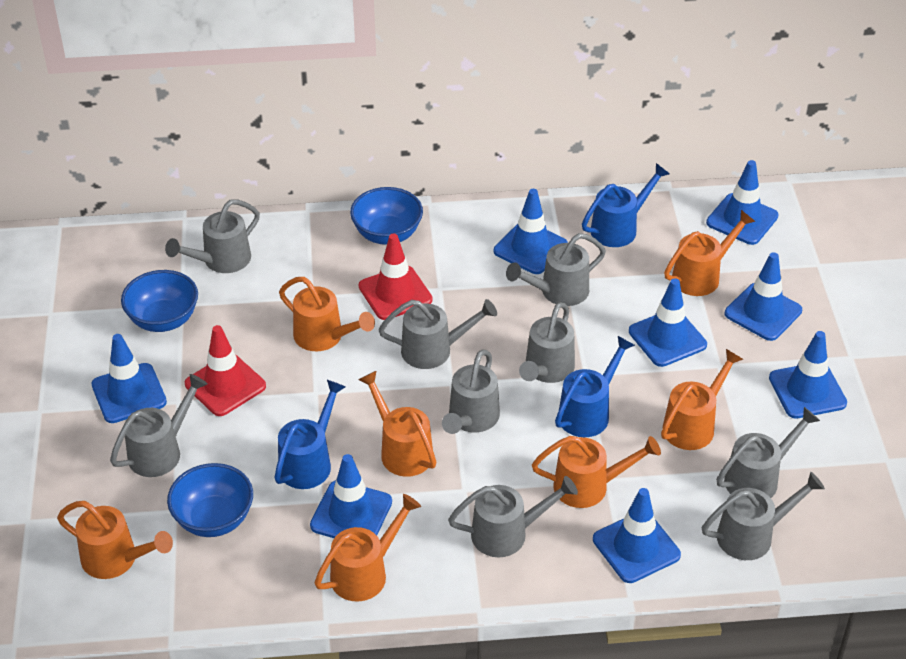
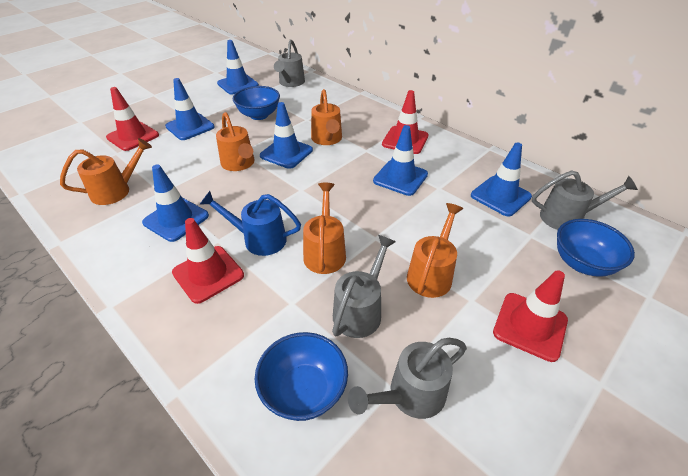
blue traffic cone: 8 -> 6
blue watering can: 3 -> 1
grey watering can: 9 -> 4
orange watering can: 7 -> 5
red traffic cone: 2 -> 4

